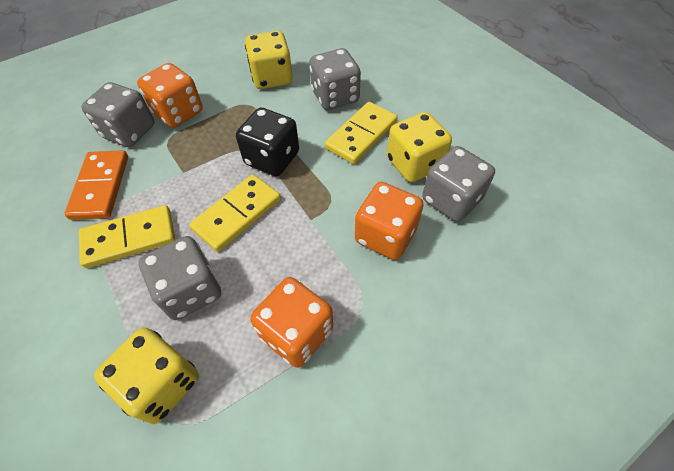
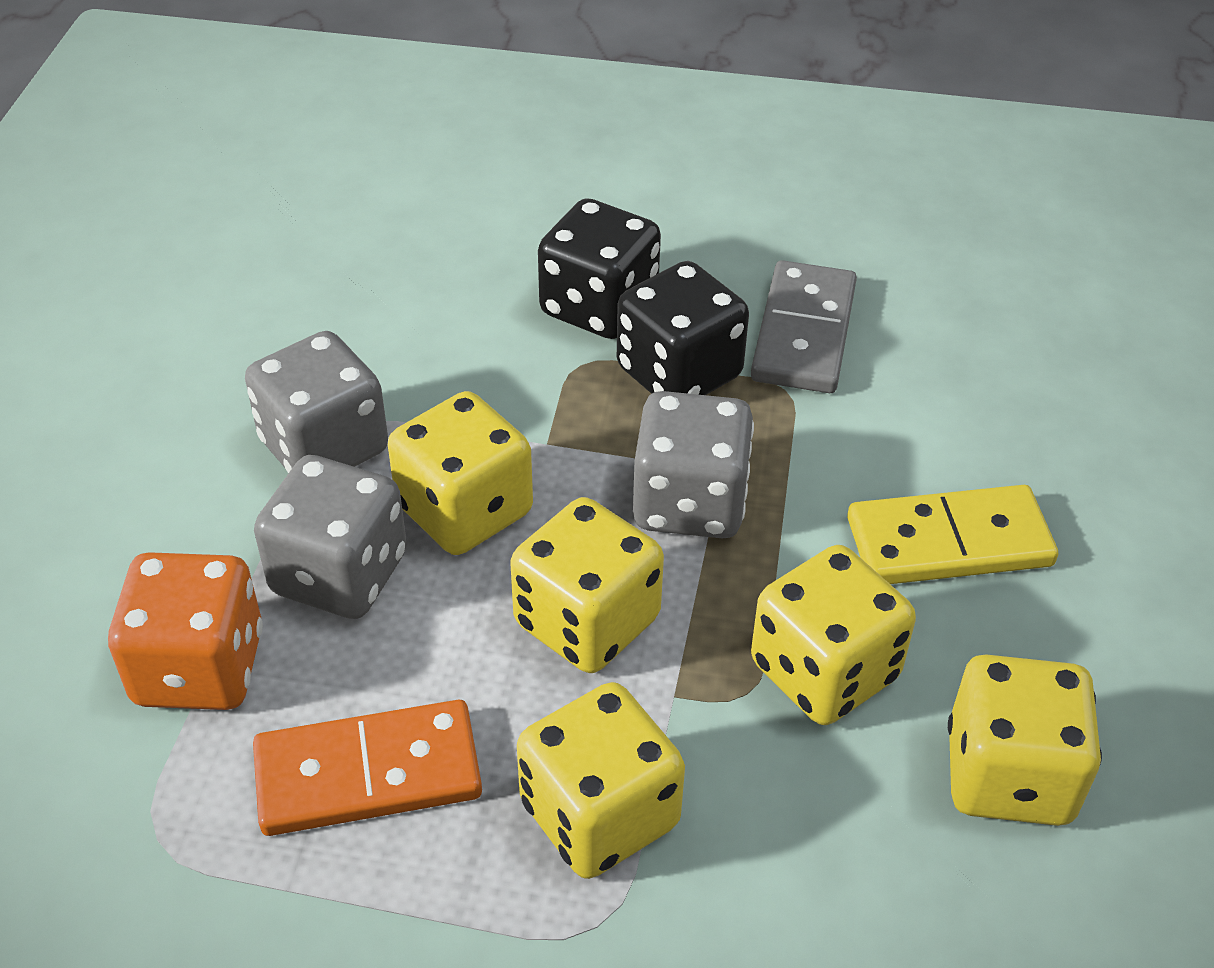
black dice: 1 -> 2
grey dice: 4 -> 3
grey domino: 0 -> 1
orange dice: 3 -> 1
yellow dice: 3 -> 5
yellow domino: 3 -> 1

